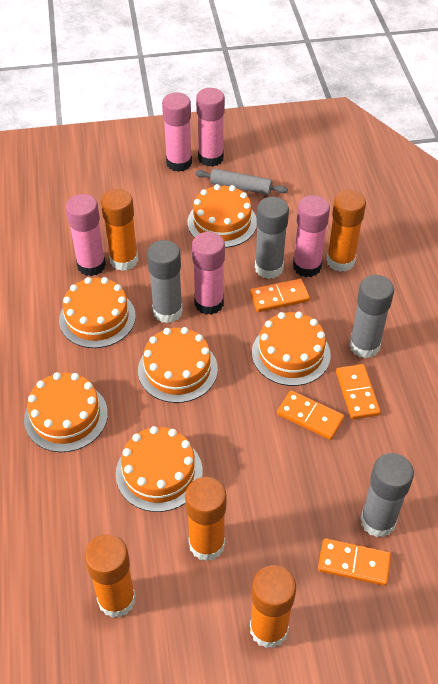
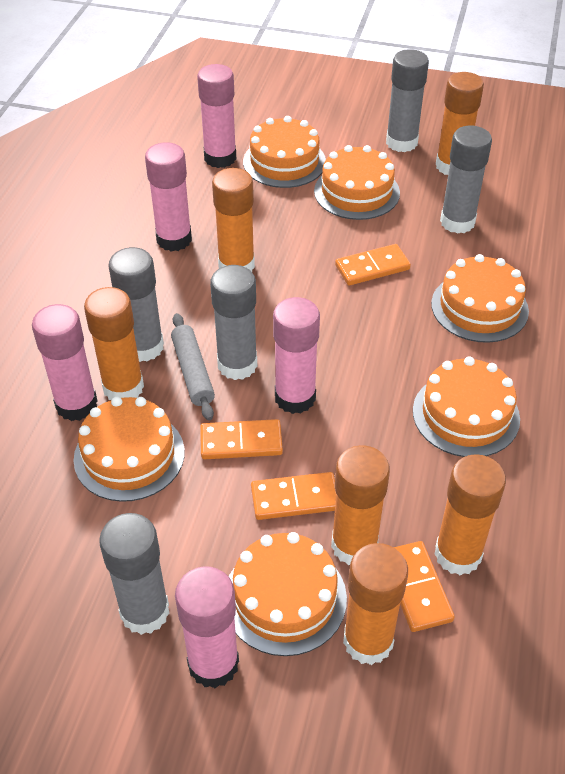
grey glue stick: 4 -> 5
orange glue stick: 5 -> 6

